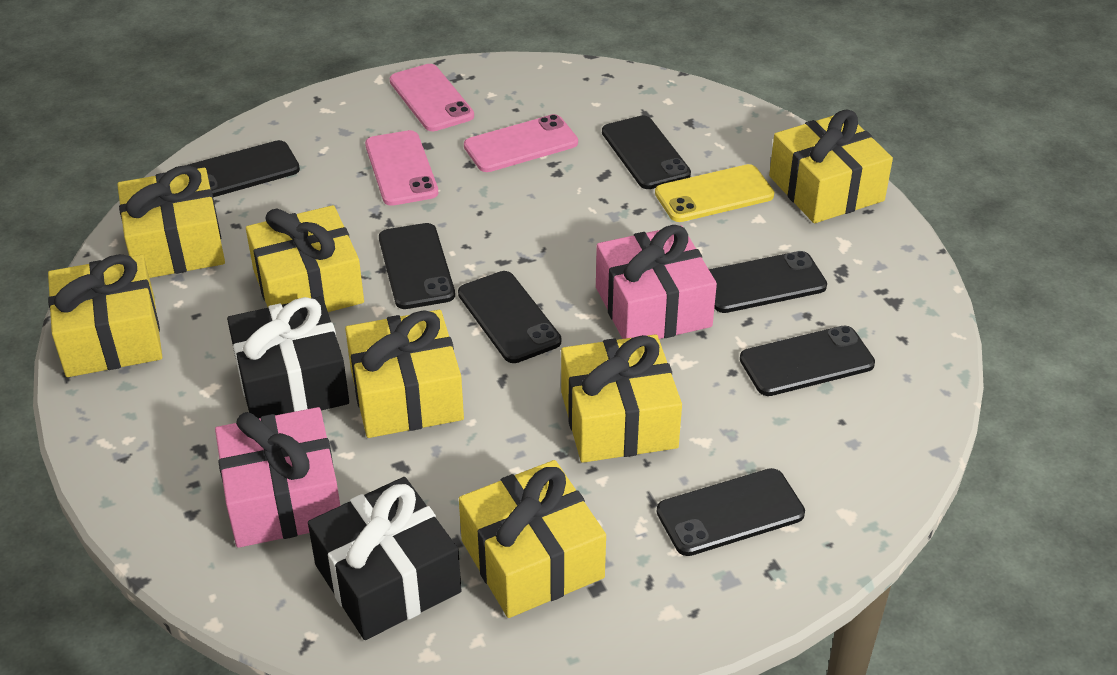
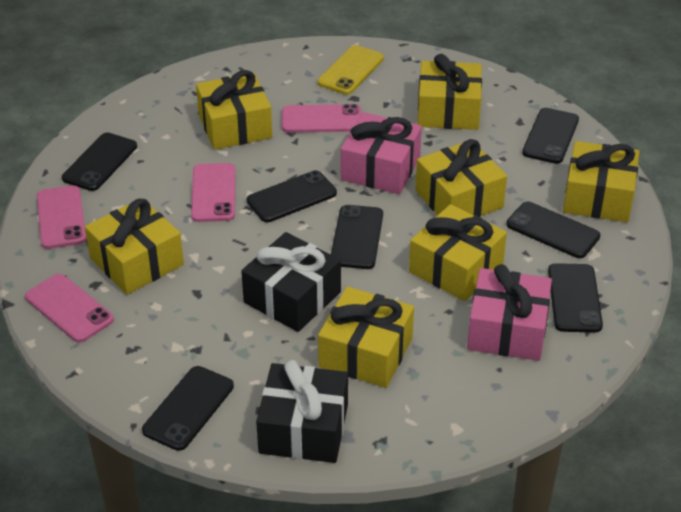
pink phone: 3 -> 4

